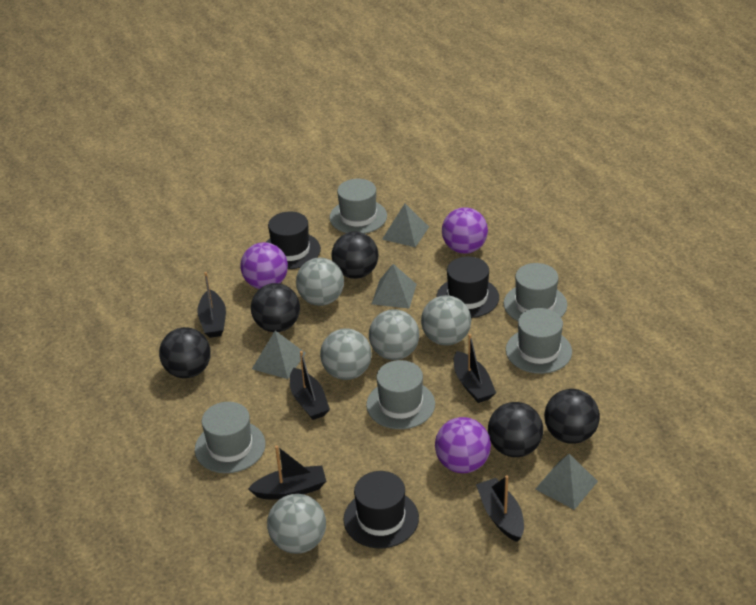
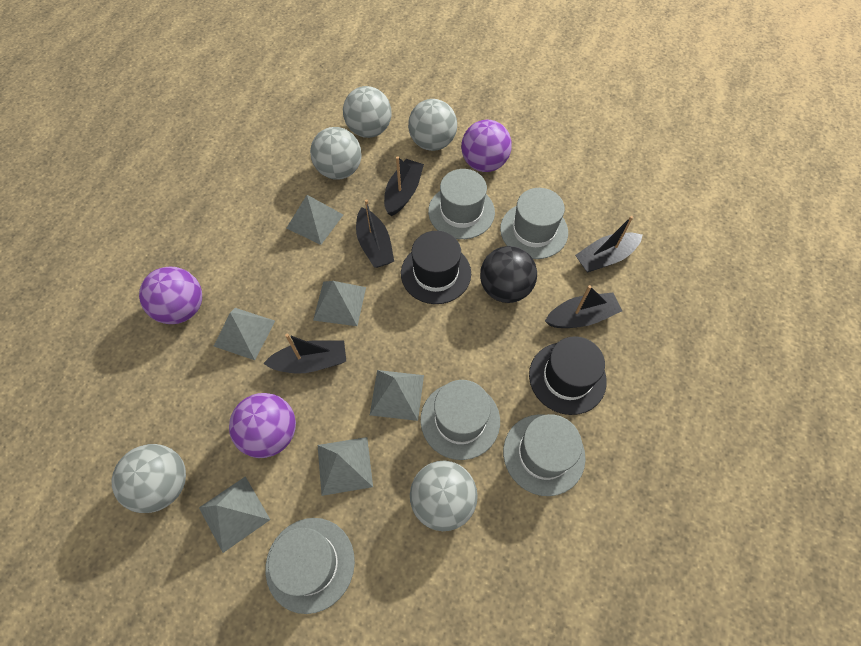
black ball: 5 -> 1
black hat: 3 -> 2
grey pyramid: 4 -> 6

